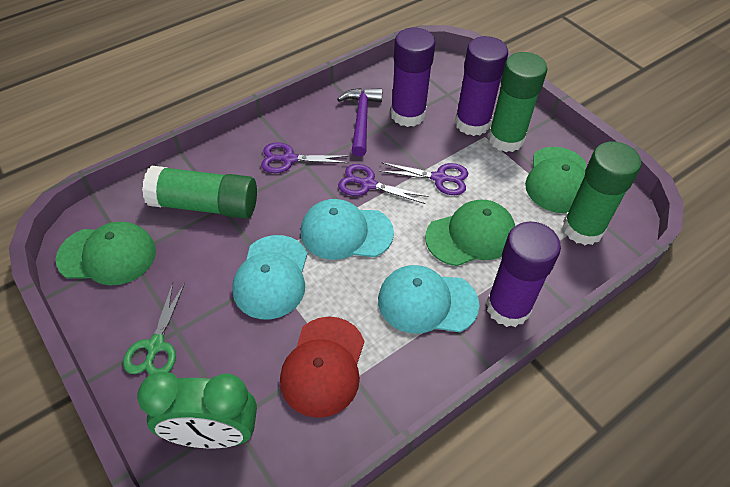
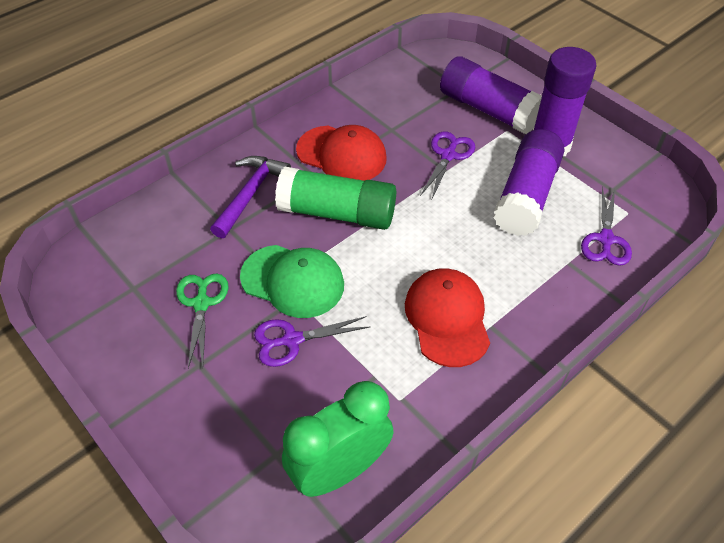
green cap: 3 -> 1
green glue stick: 3 -> 1
red cap: 1 -> 2
turquoise cap: 3 -> 0

